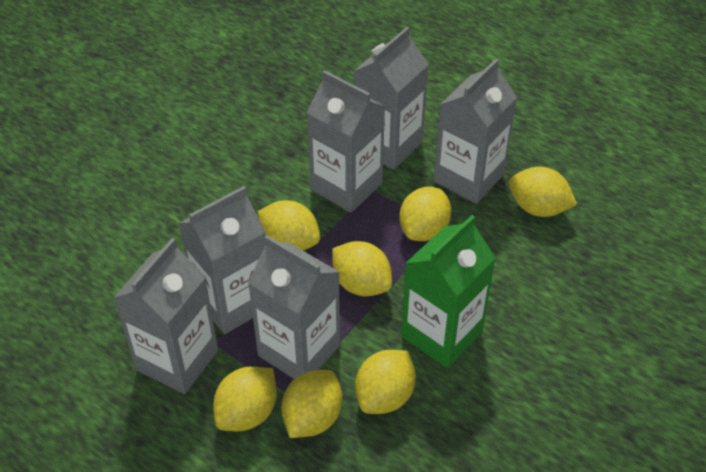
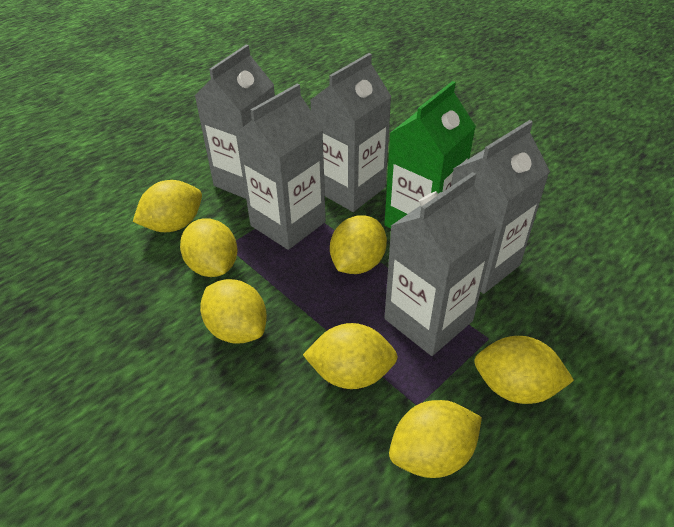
grey carton: 6 -> 5

